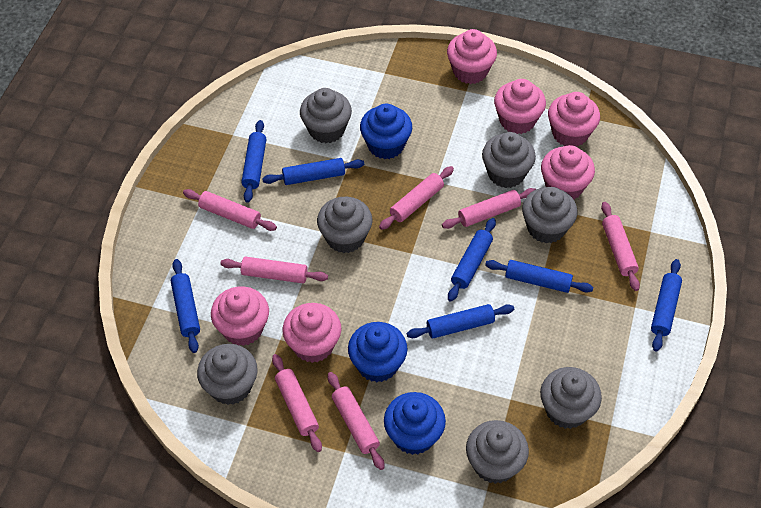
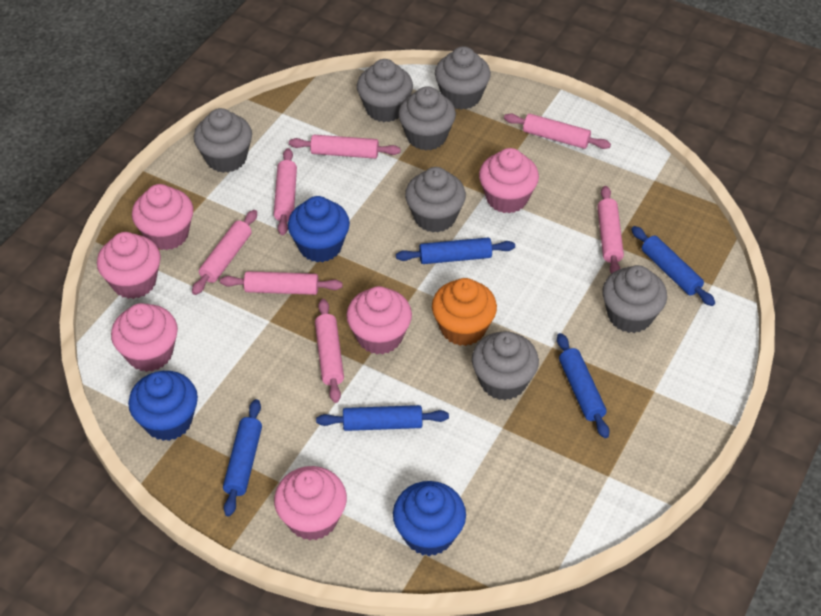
blue rolling pin: 7 -> 5
orange cupcake: 0 -> 1

